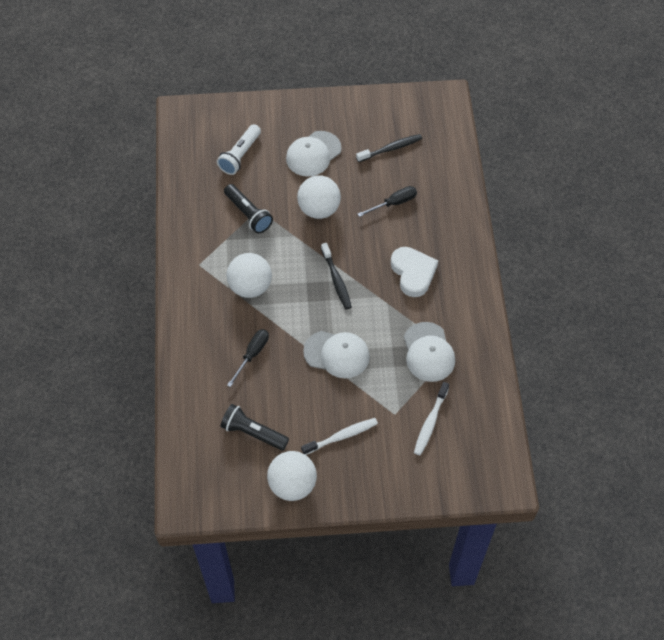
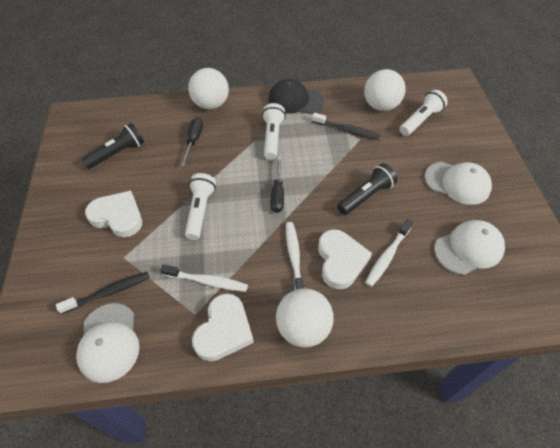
black cap: 0 -> 1
white flashlight: 1 -> 3
white heart: 1 -> 3
white toothbrush: 2 -> 3

